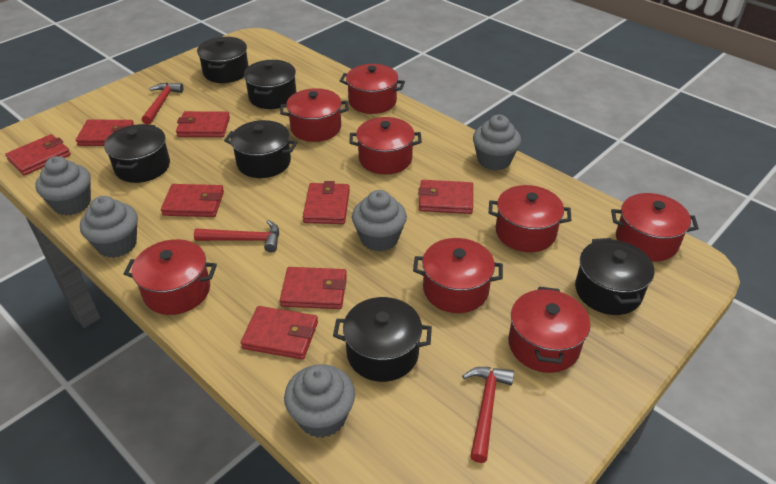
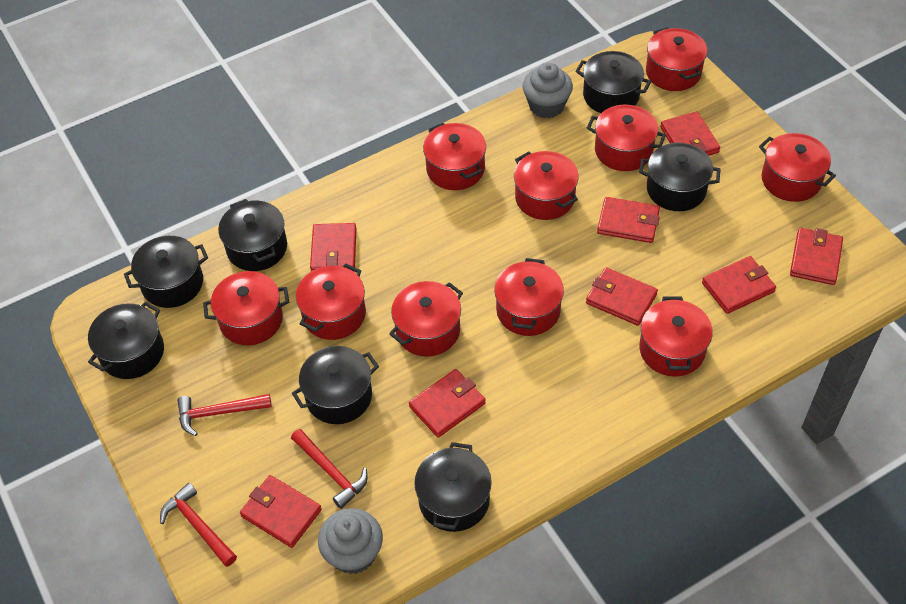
black pot: 6 -> 7
grey cupcake: 5 -> 2
red pot: 8 -> 10

